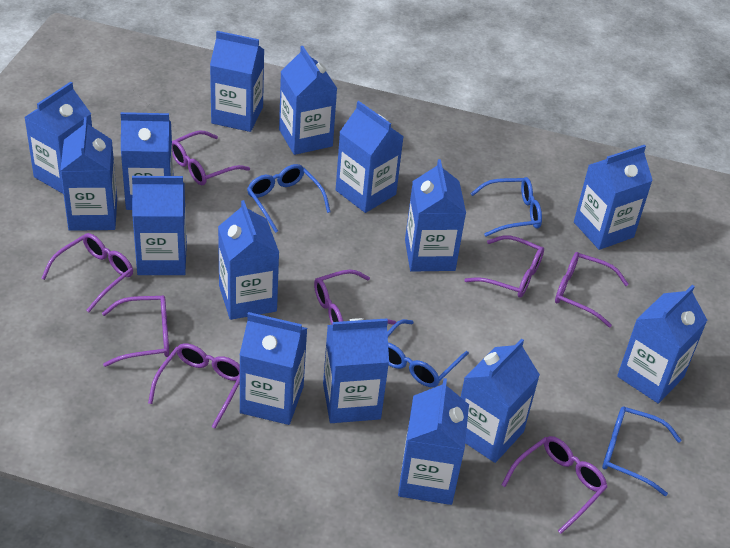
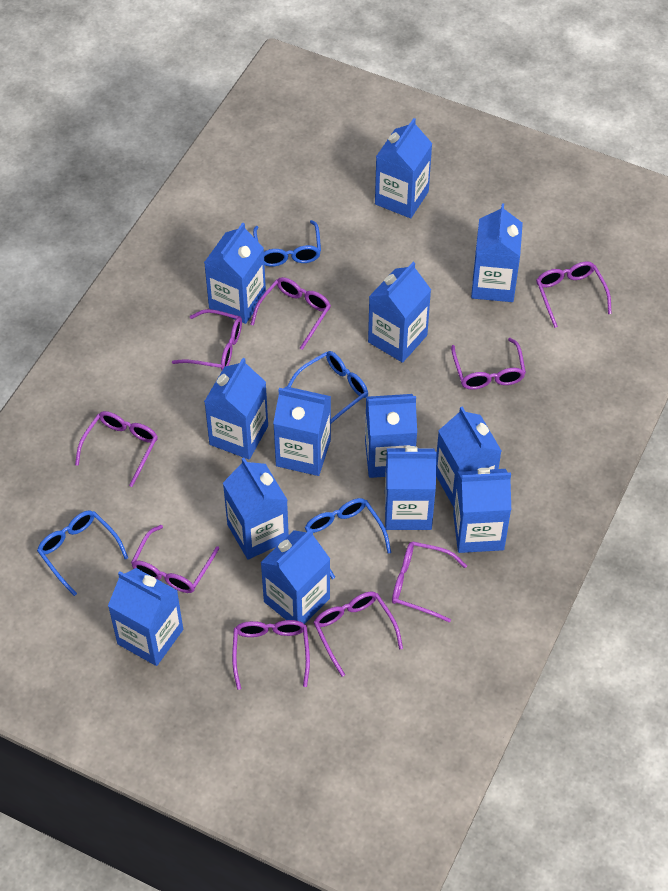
blue carton: 15 -> 13
purple glasses: 8 -> 9

